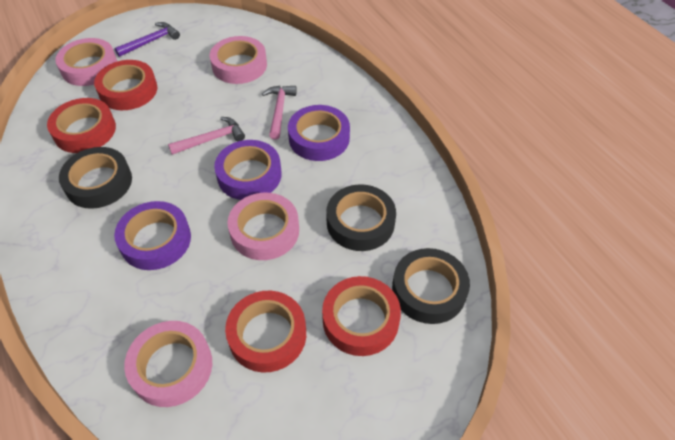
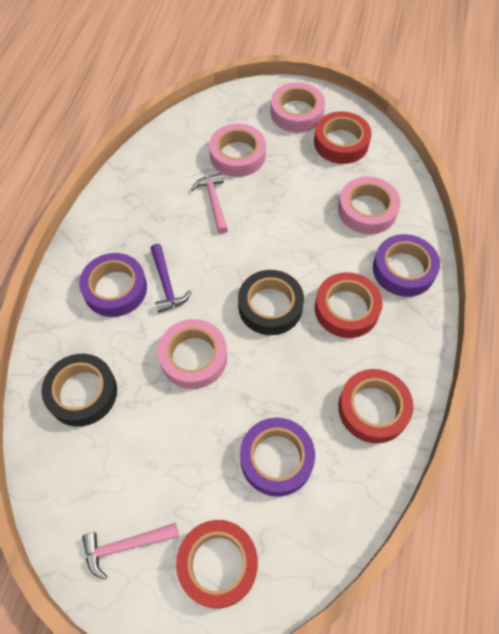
black tape: 3 -> 2

